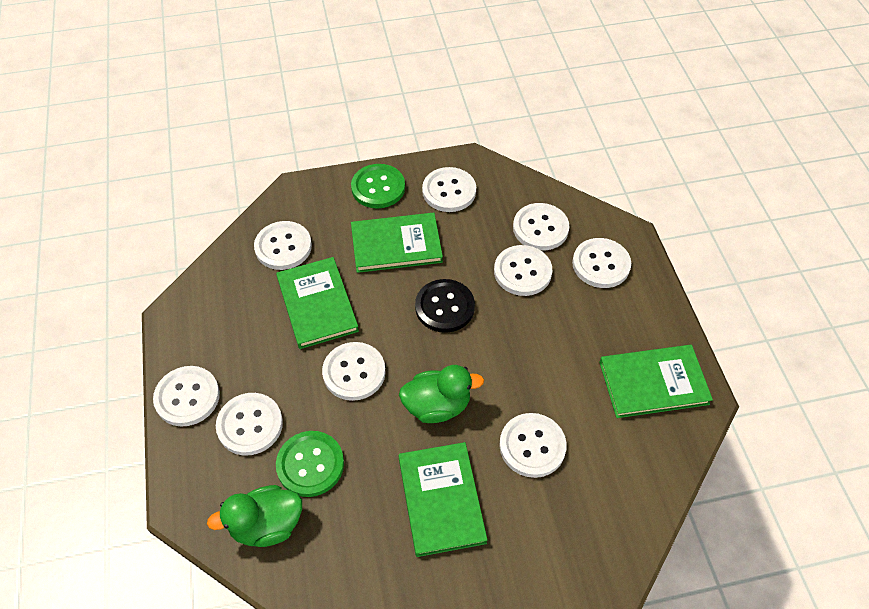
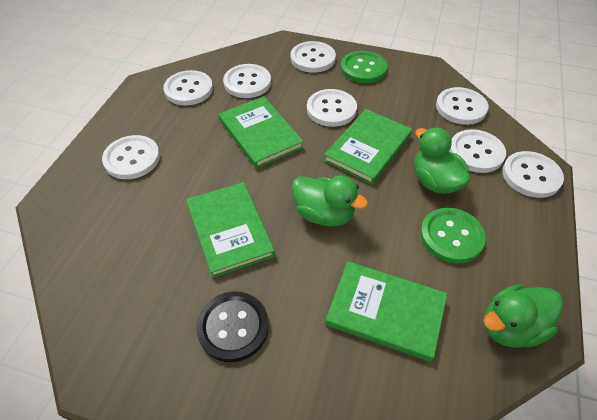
green duck: 2 -> 3
white button: 9 -> 8

